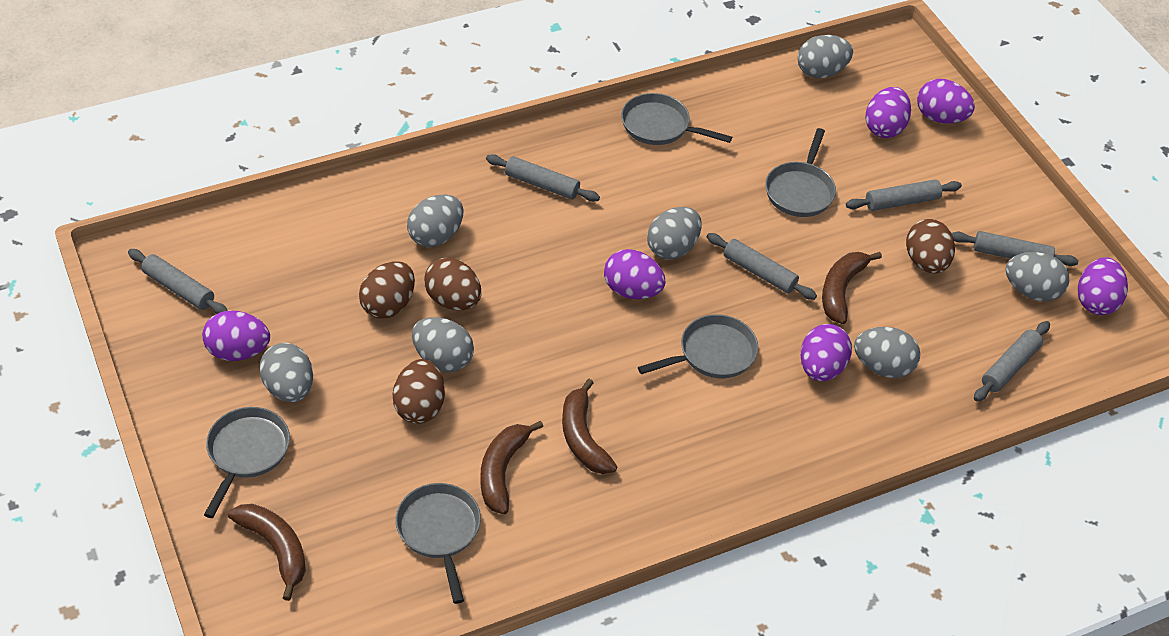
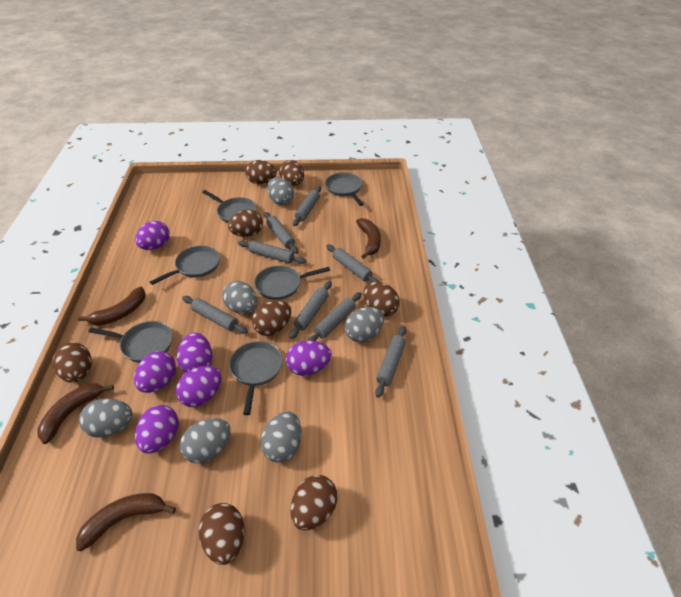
brown egg: 4 -> 8
grey egg: 7 -> 6
grey pan: 5 -> 6
grey rolling pin: 6 -> 8

